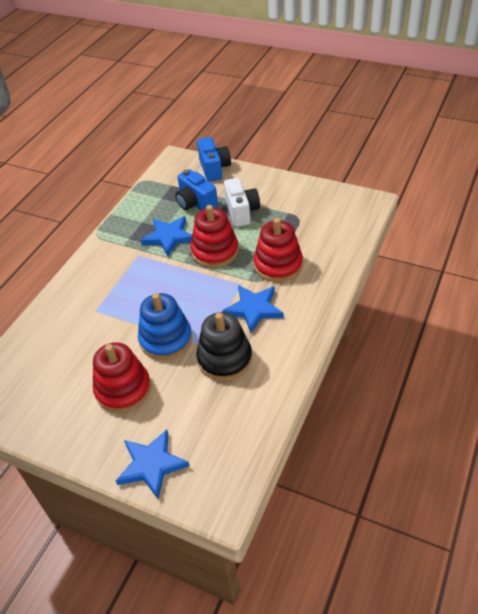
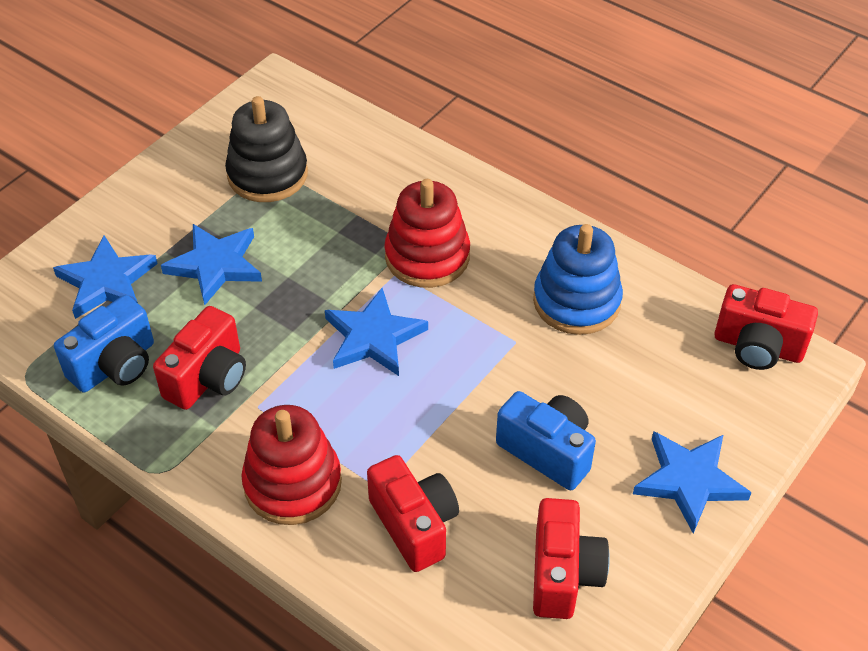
blue star: 3 -> 4
red camera: 0 -> 4
red stacking toy: 3 -> 2
white camera: 1 -> 0

